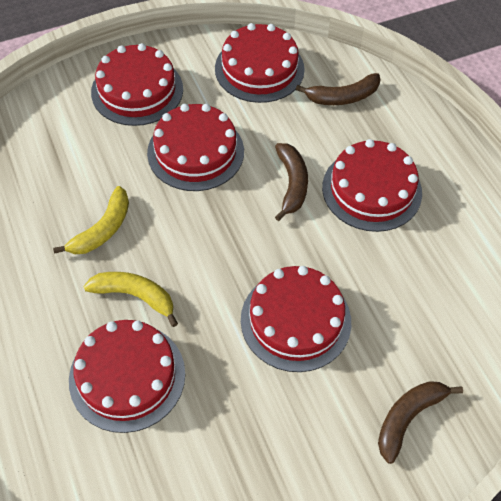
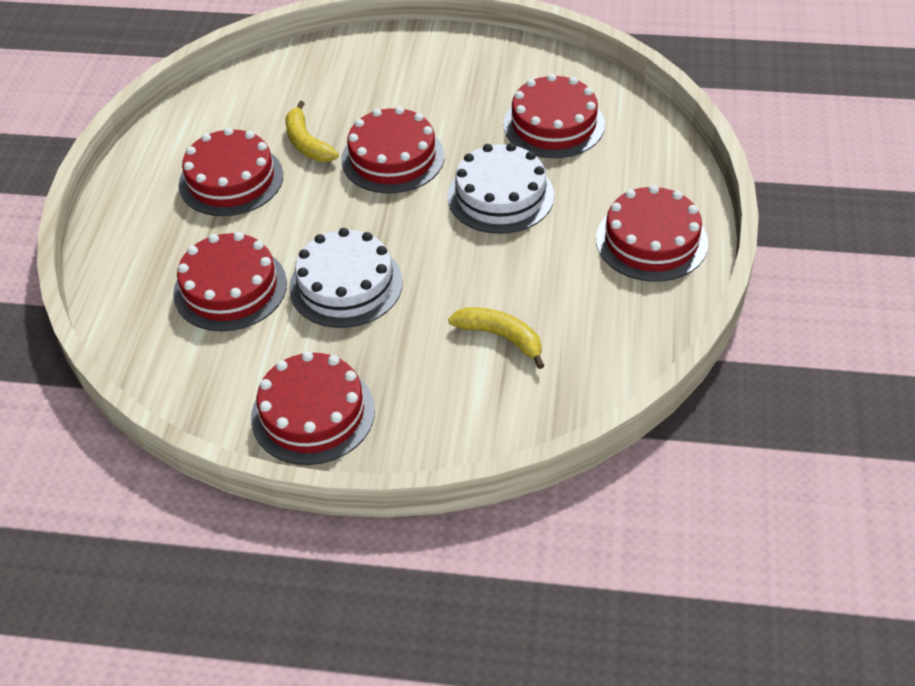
brown banana: 3 -> 0
white cake: 0 -> 2

